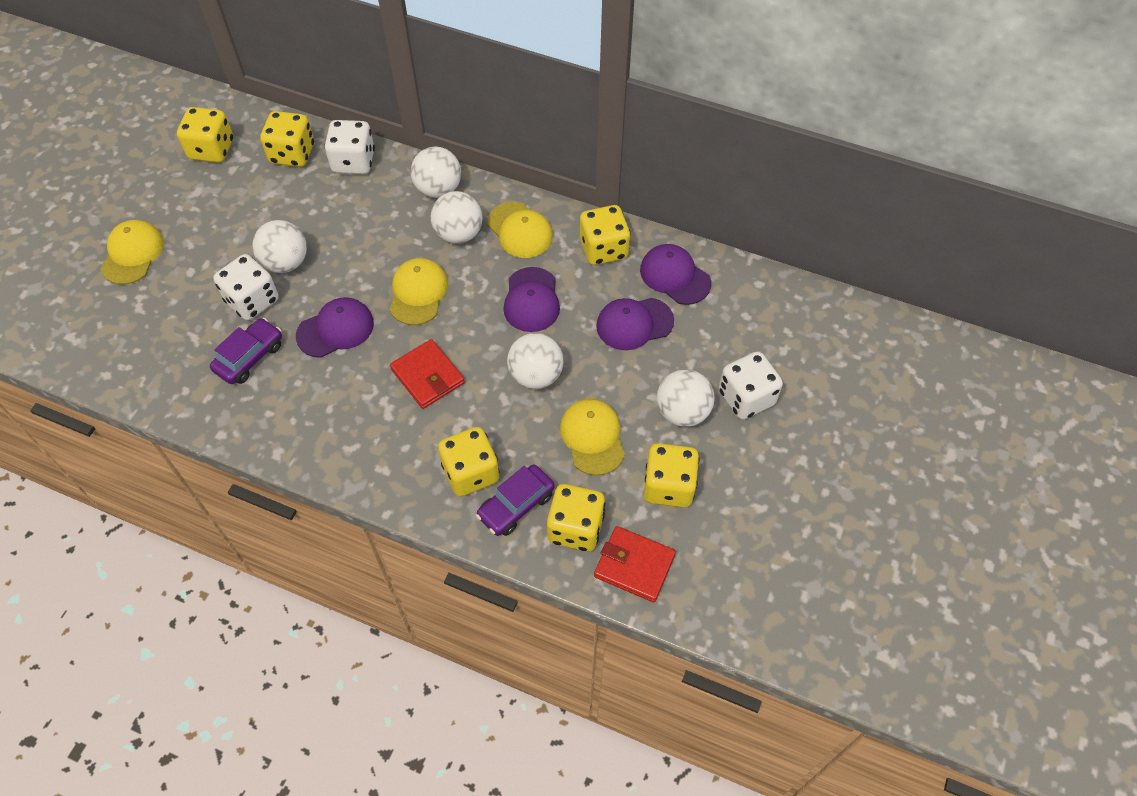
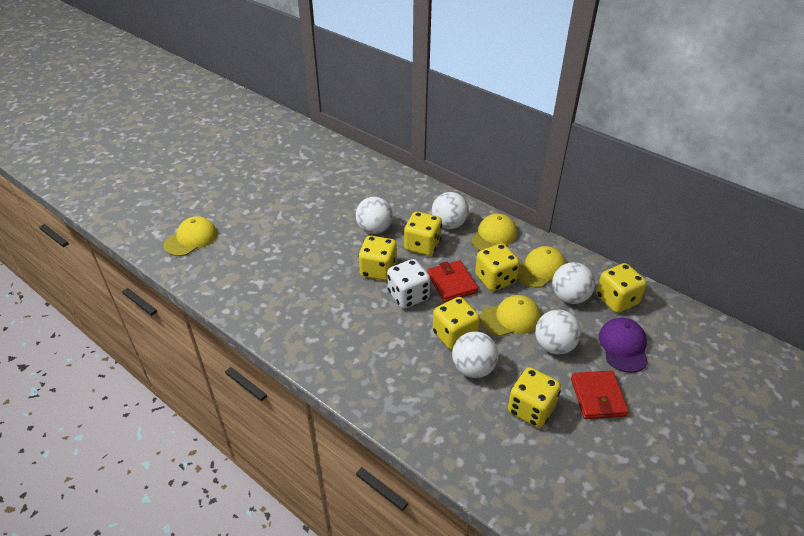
purple cap: 4 -> 1
purple car: 2 -> 0
white dice: 3 -> 1

